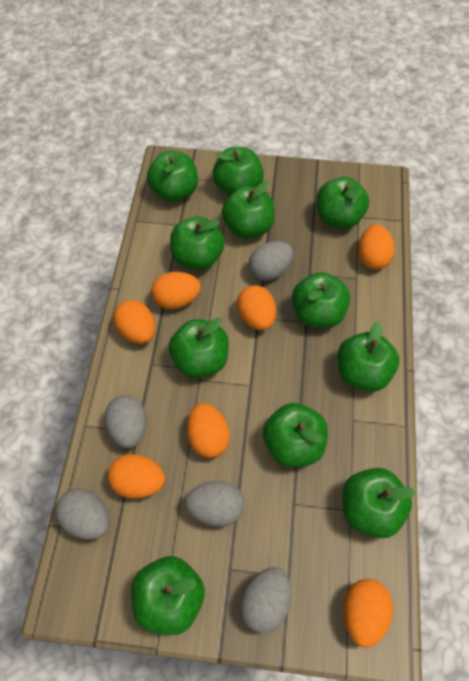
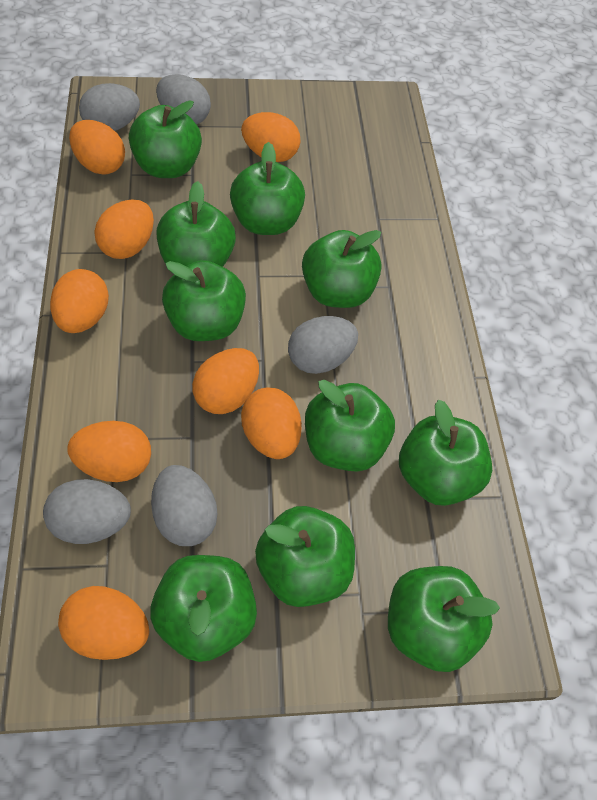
green apple: 11 -> 10
orange egg: 7 -> 8

